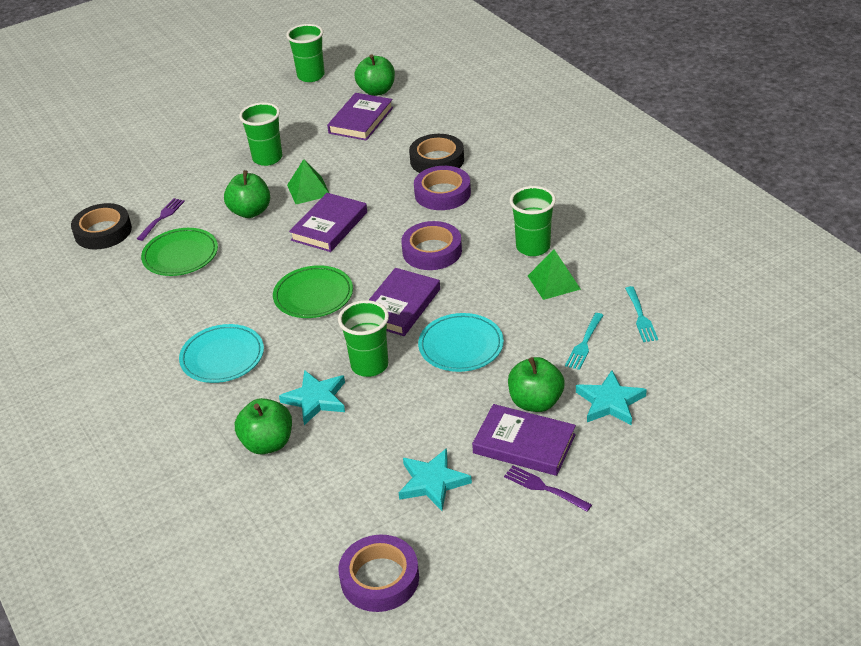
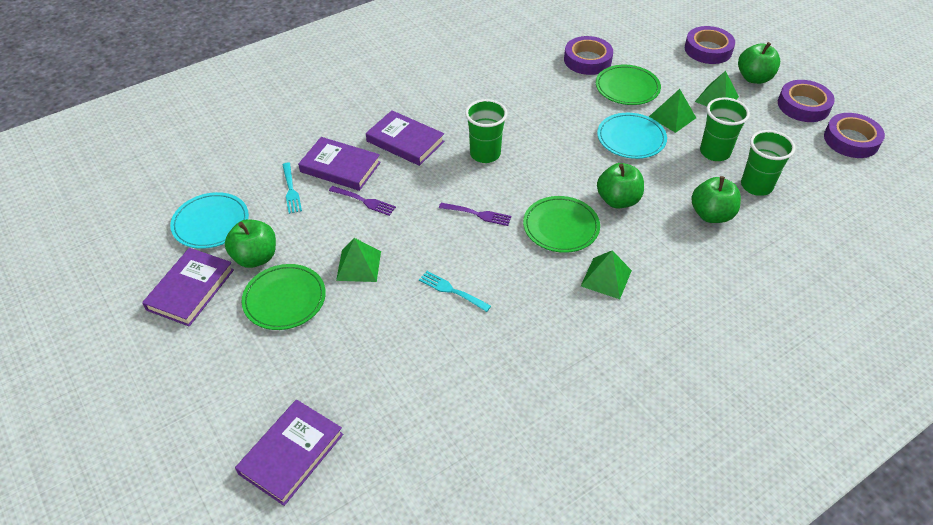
black tape: 2 -> 0
green cup: 4 -> 3
green plate: 2 -> 3
green pyramid: 2 -> 4
purple tape: 3 -> 4
turquoise star: 3 -> 0

